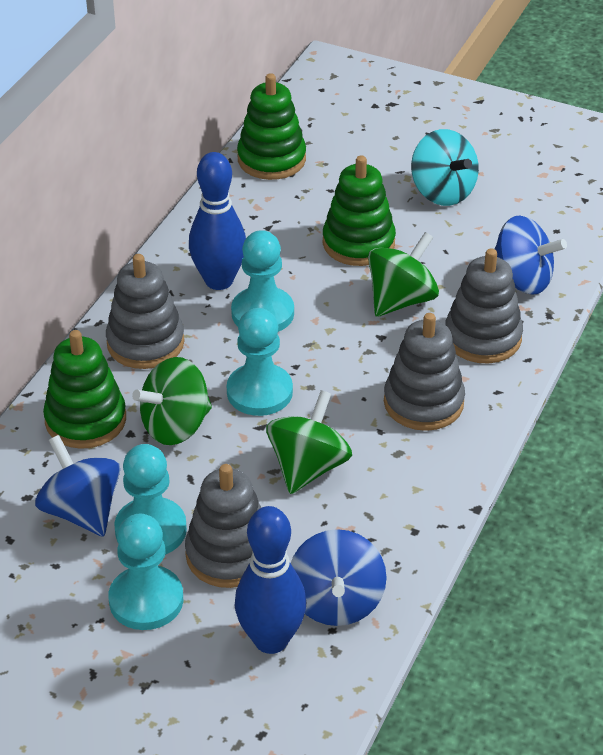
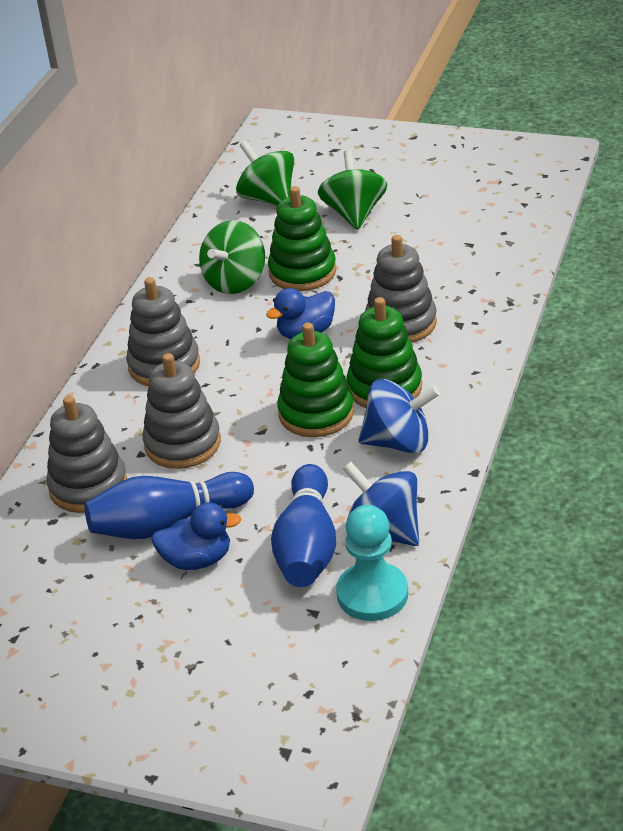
blue duck: 0 -> 2
blue spinning top: 3 -> 2
turquoise pawn: 4 -> 1
turquoise spinning top: 1 -> 0

